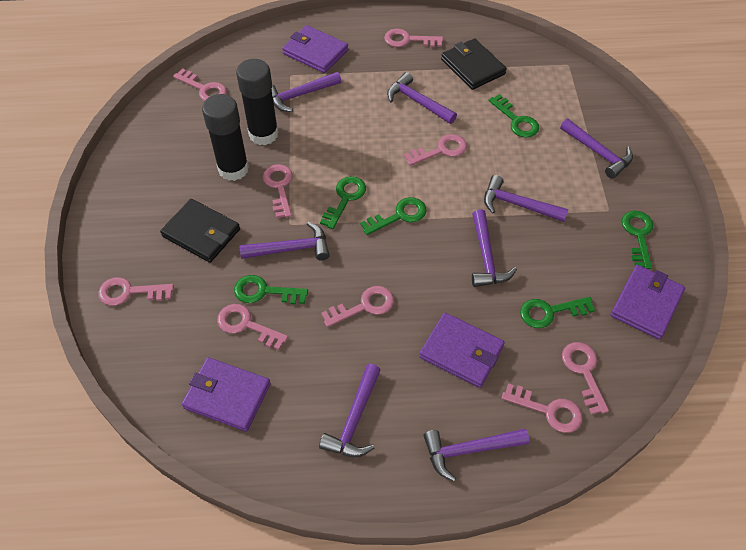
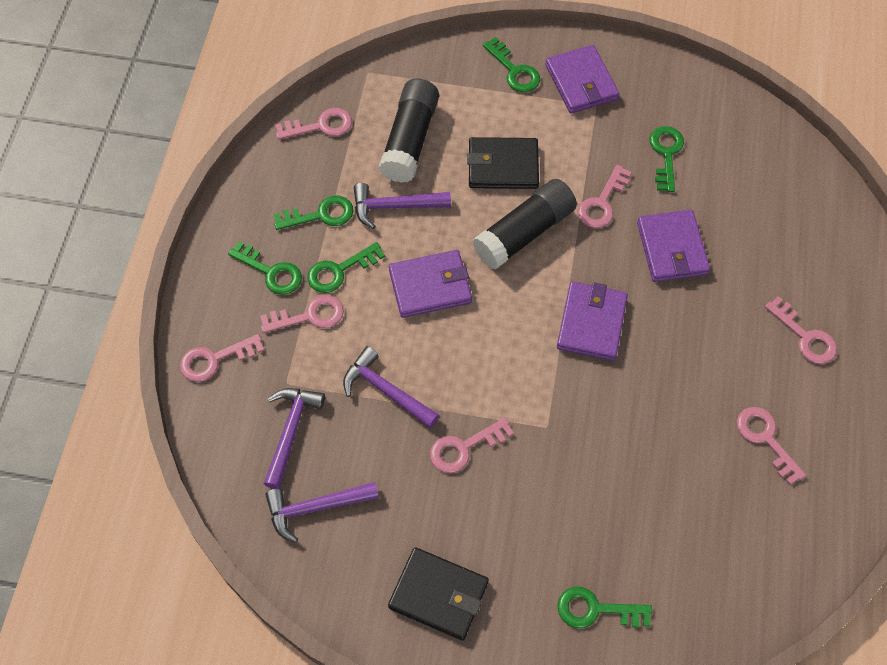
pink key: 9 -> 7
purple hammer: 8 -> 4

